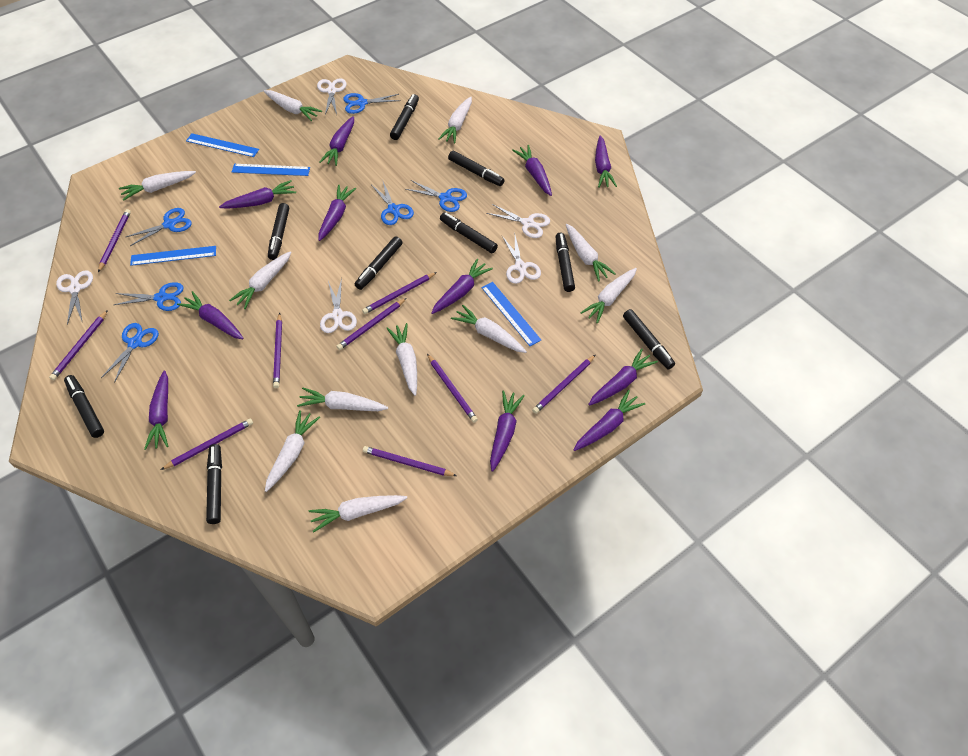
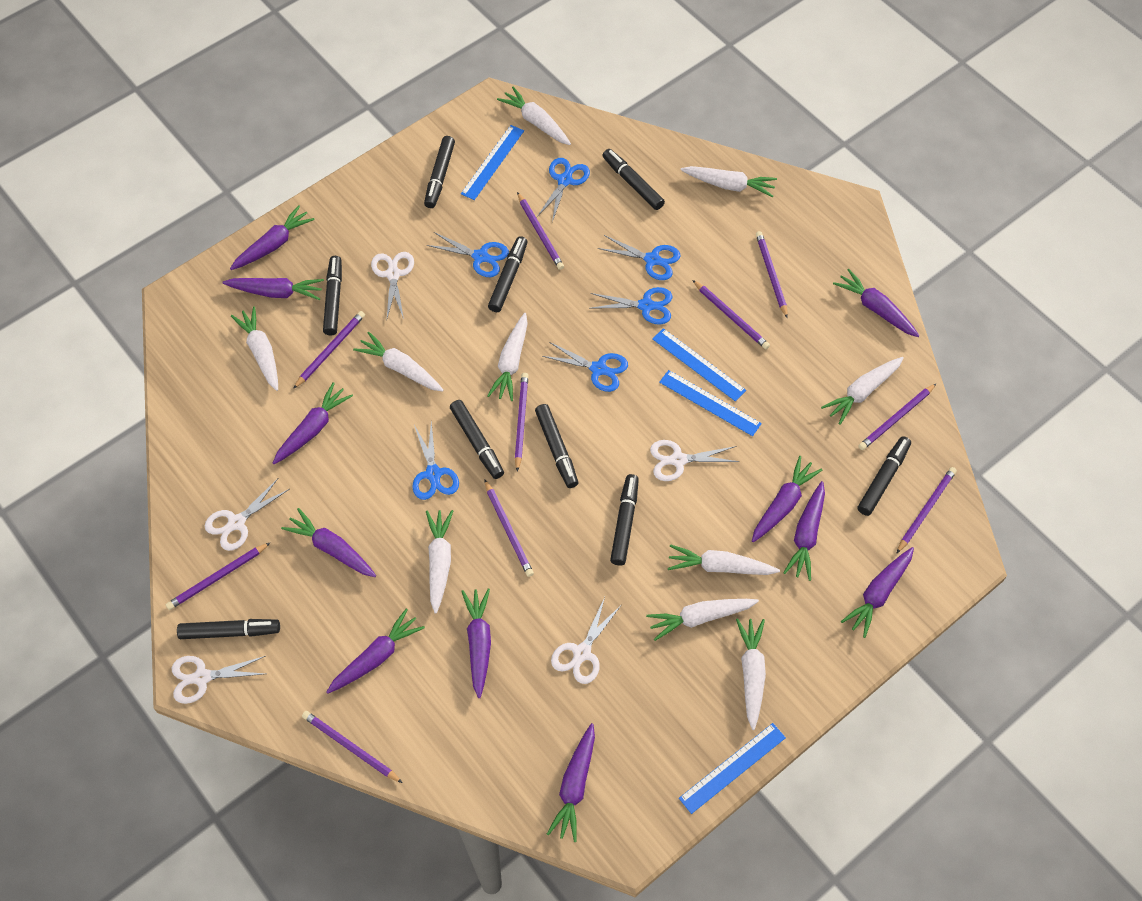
purple pencil: 9 -> 10
white carrot: 11 -> 10

